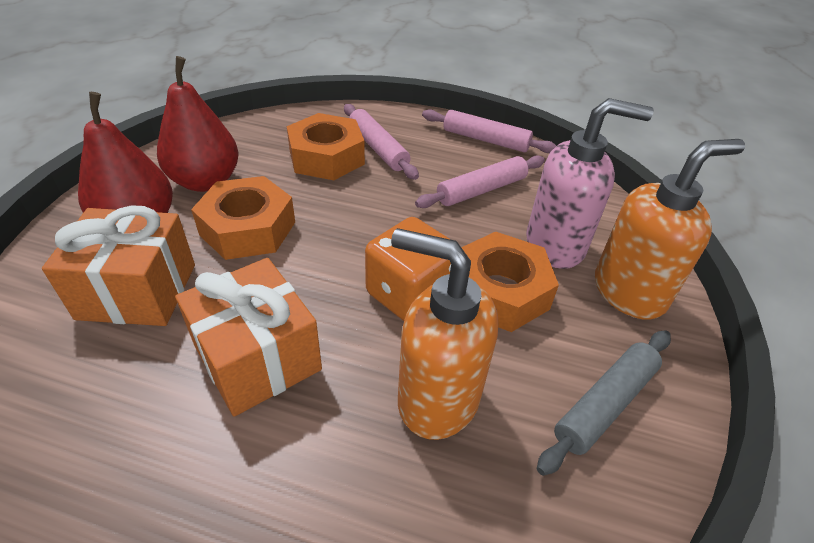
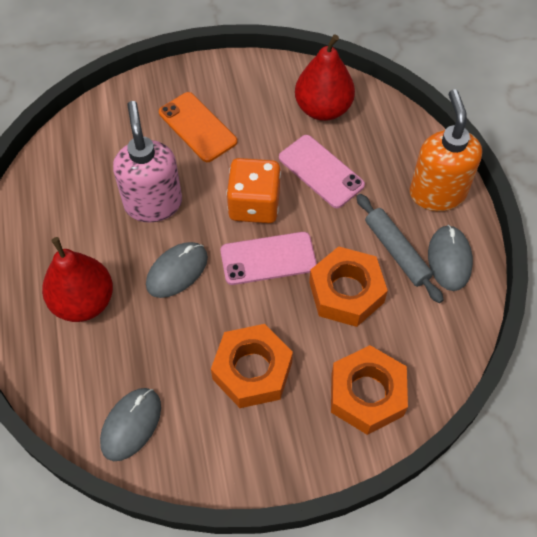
grey mouse: 0 -> 3
orange gift: 2 -> 0
orange phone: 0 -> 1
orange soap dispenser: 2 -> 1
pink phone: 0 -> 2
pink rolling pin: 3 -> 0

